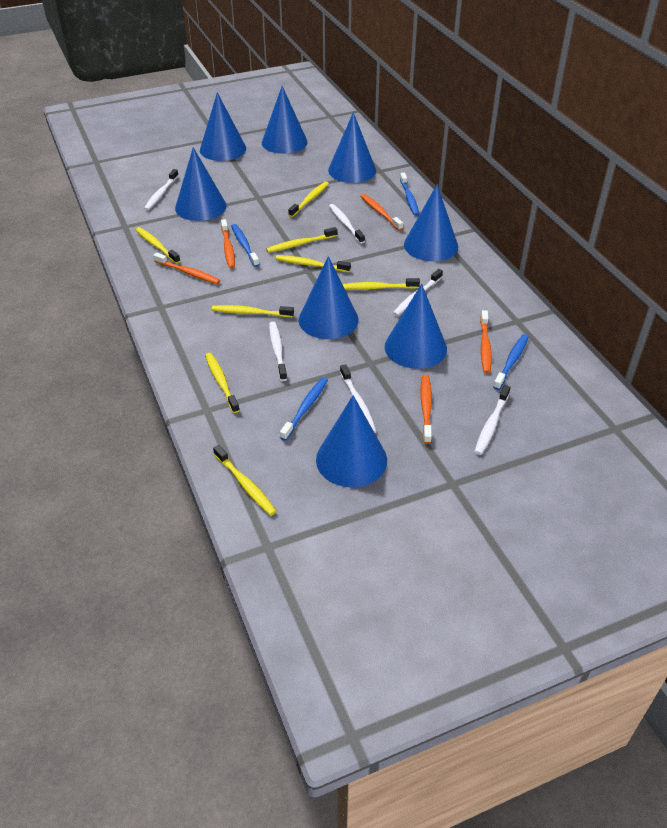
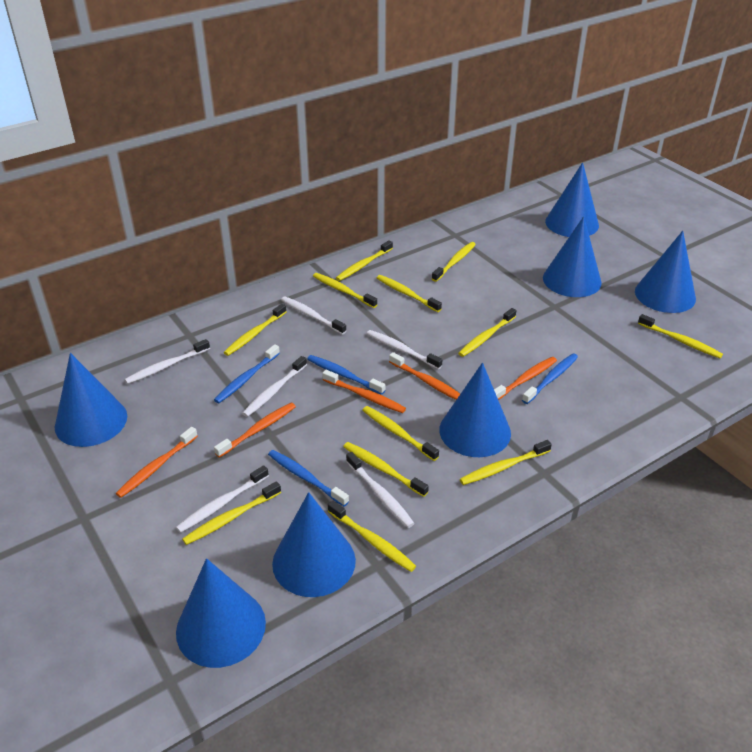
blue cone: 8 -> 7
yellow toothbrush: 8 -> 12

